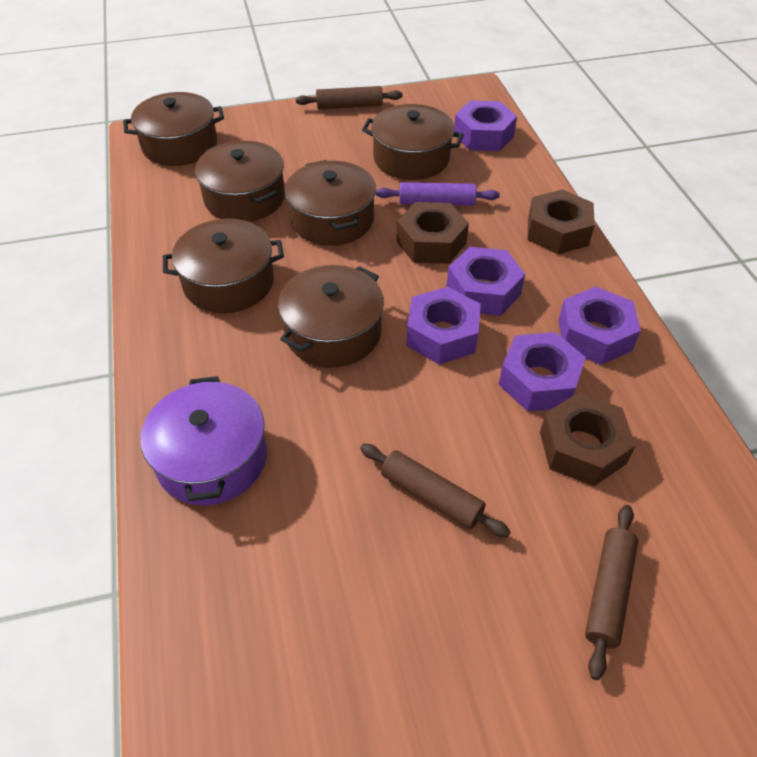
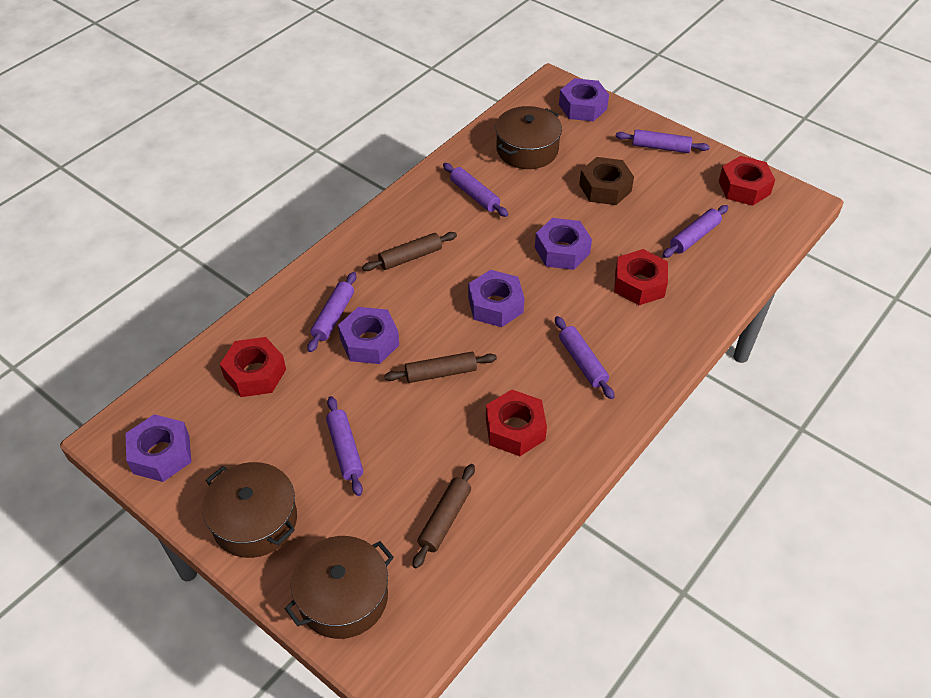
brown nut: 3 -> 1
brown pot: 6 -> 3
purple pot: 1 -> 0
purple rolling pin: 1 -> 6
red nut: 0 -> 4

